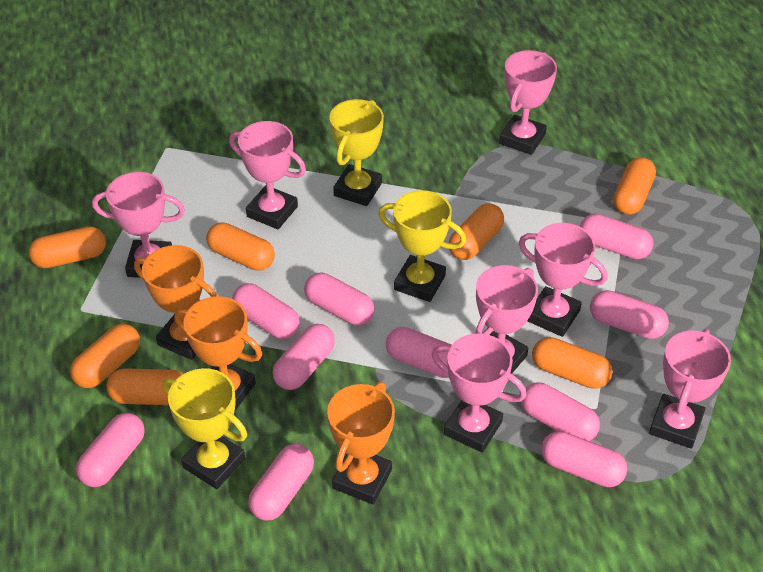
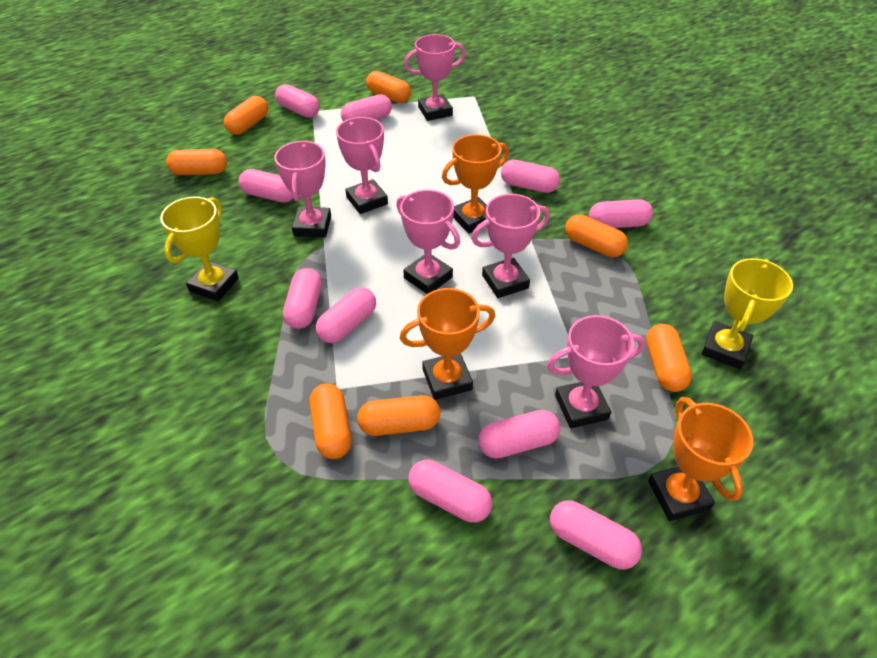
pink trophy: 7 -> 6
yellow trophy: 3 -> 2

